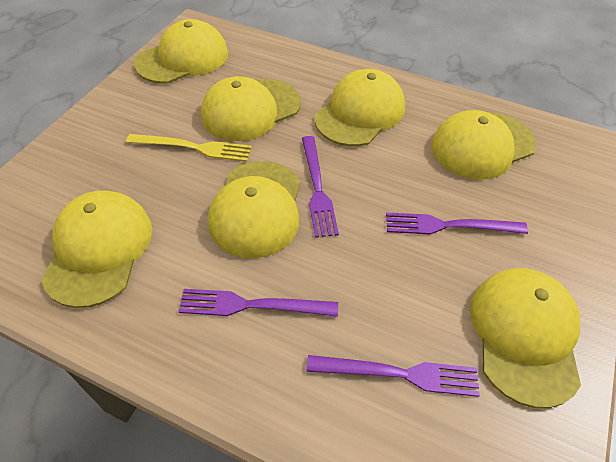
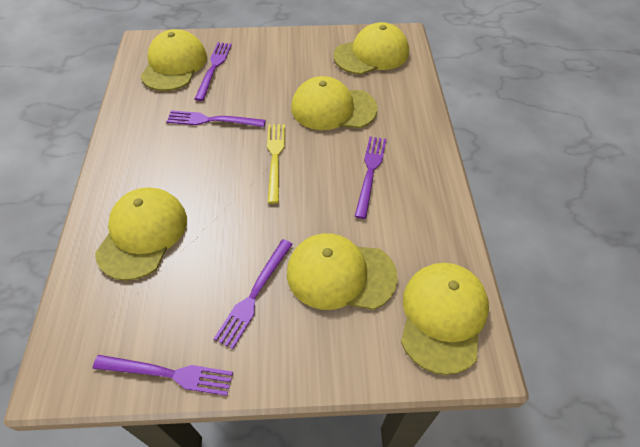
purple fork: 4 -> 5
yellow cap: 7 -> 6

